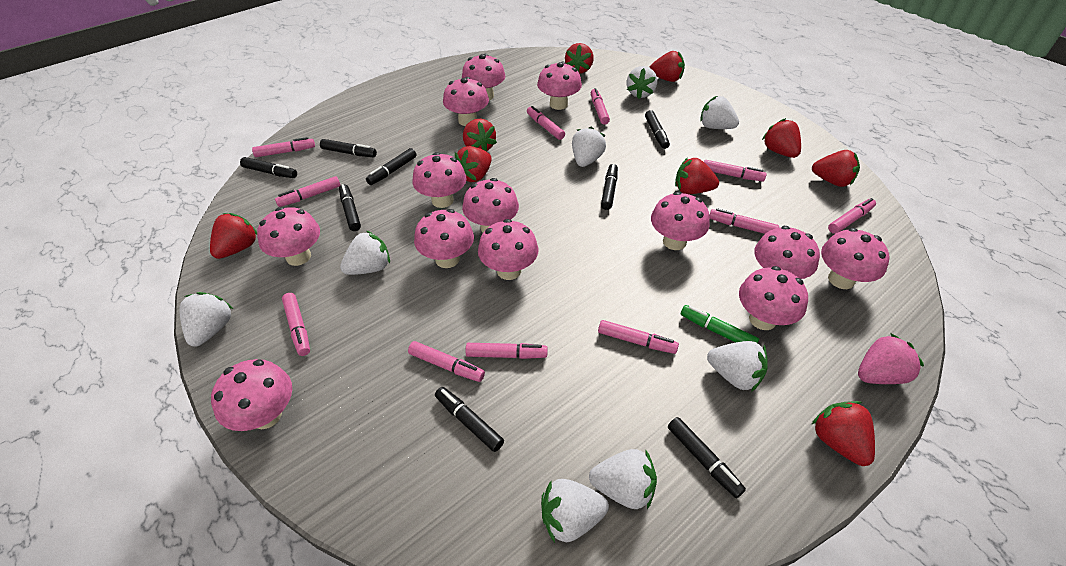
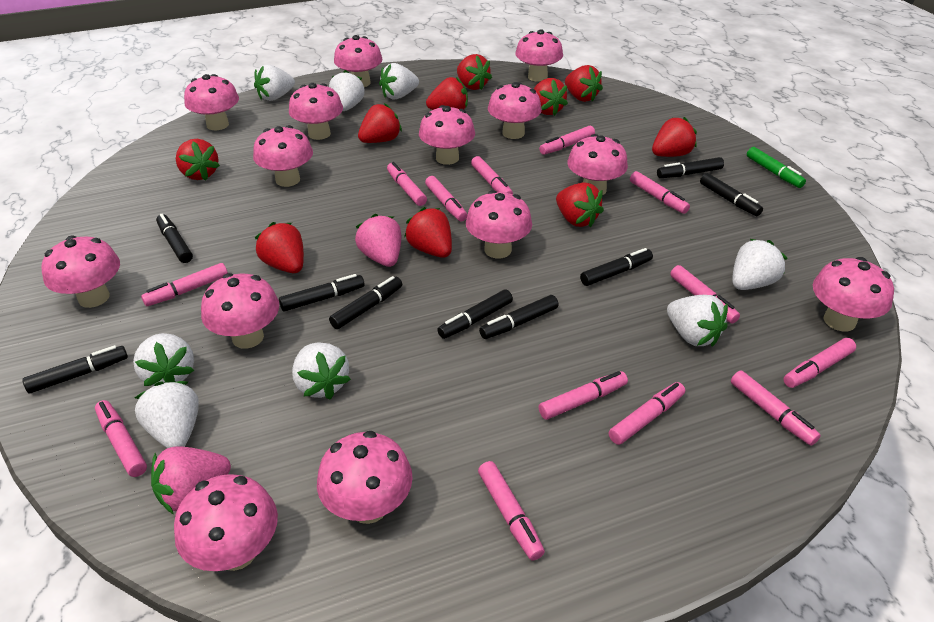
black marker: 8 -> 9
pink marker: 11 -> 13
pink mushroom: 13 -> 14
pink strawberry: 1 -> 2
red strawberry: 9 -> 10

